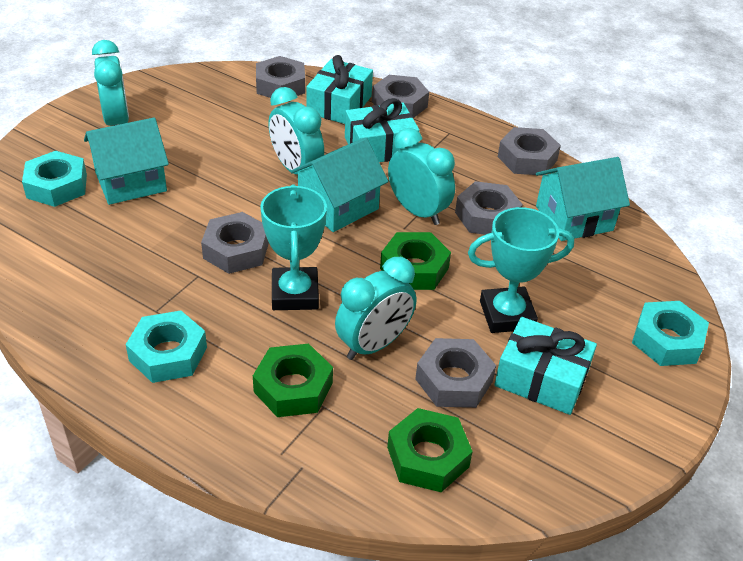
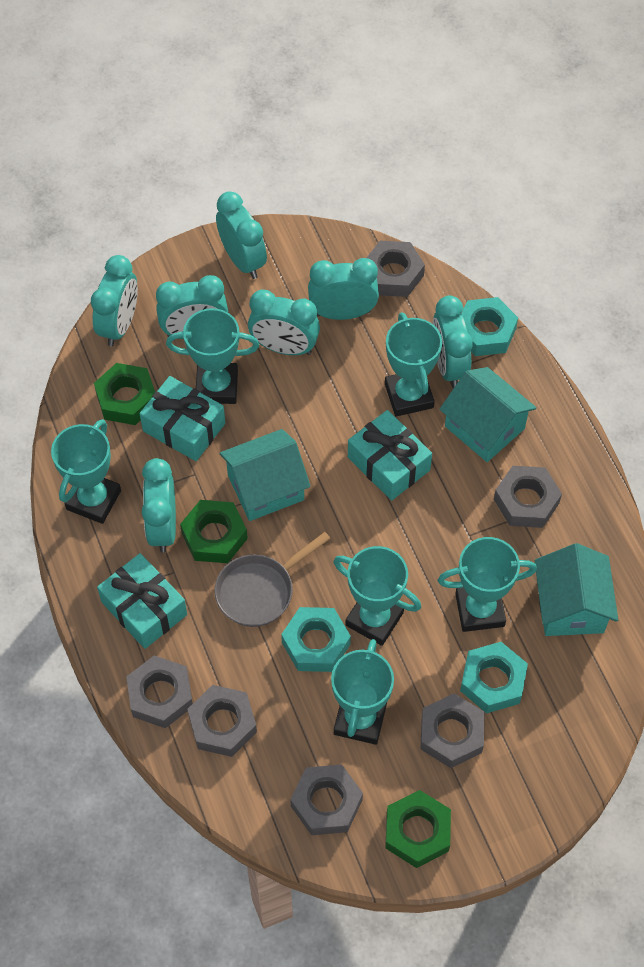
grey pan: 0 -> 1
turquoise clock: 4 -> 7
turquoise trophy: 2 -> 6

